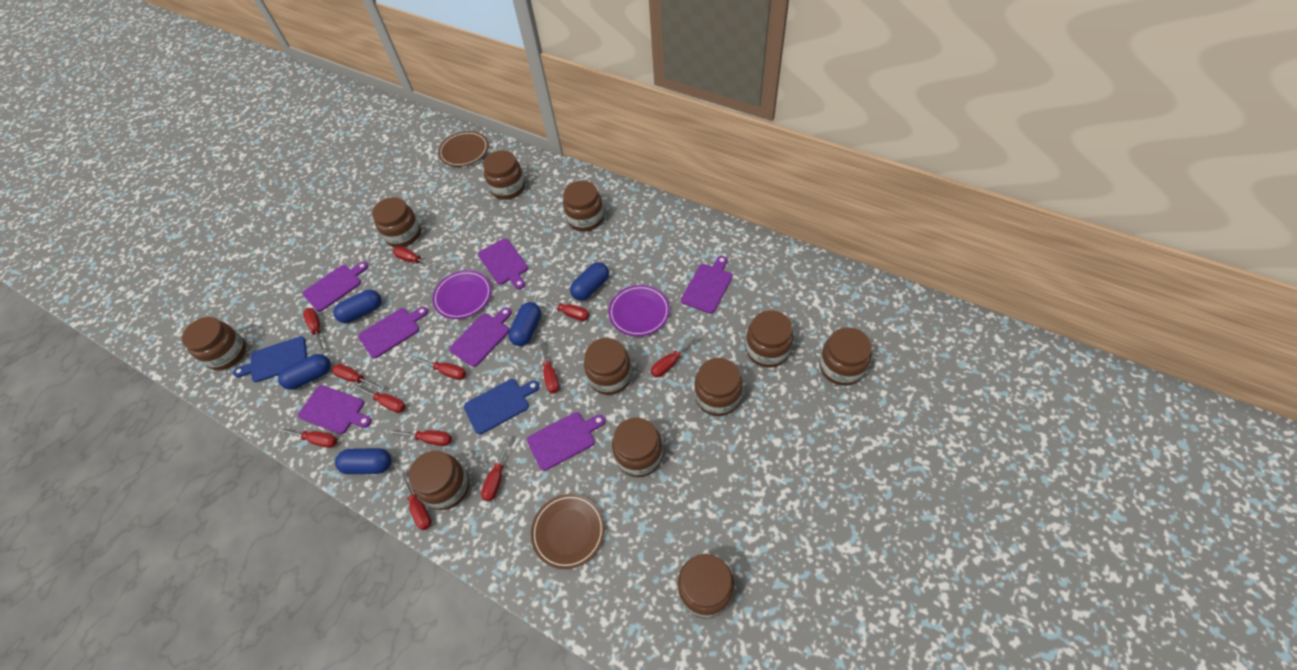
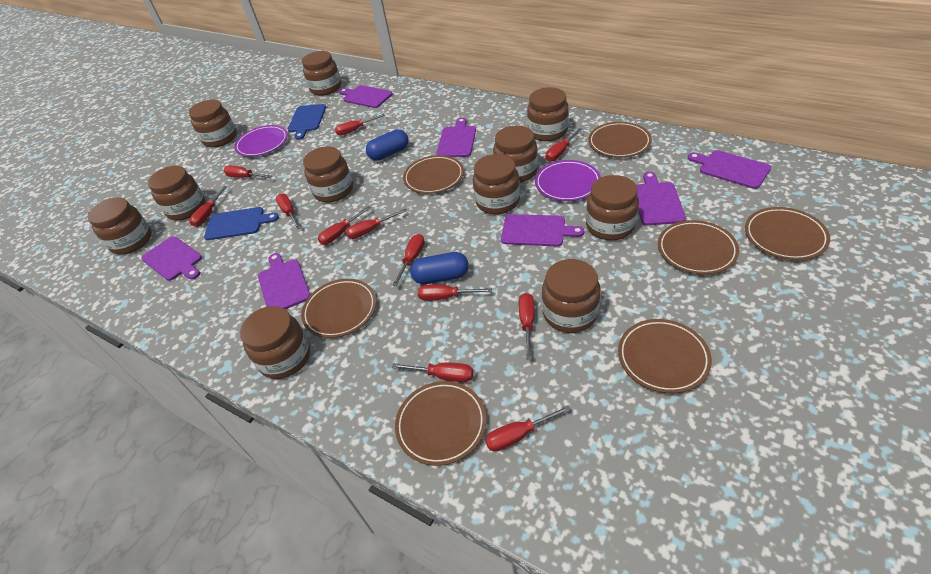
blue capsule: 5 -> 2
brown plate: 2 -> 7

